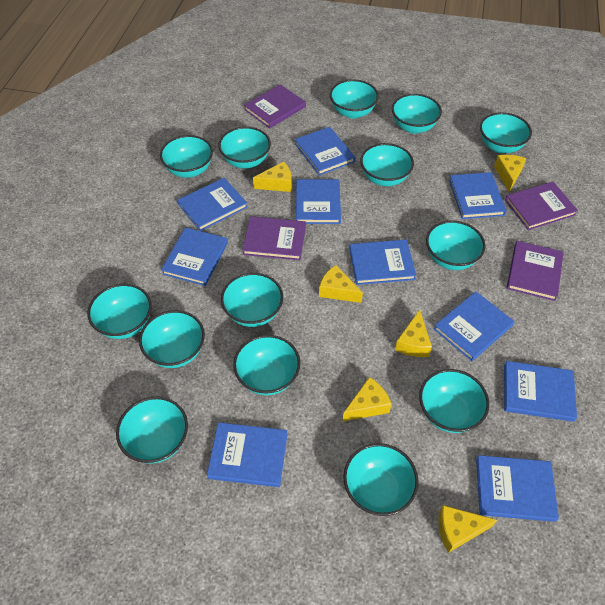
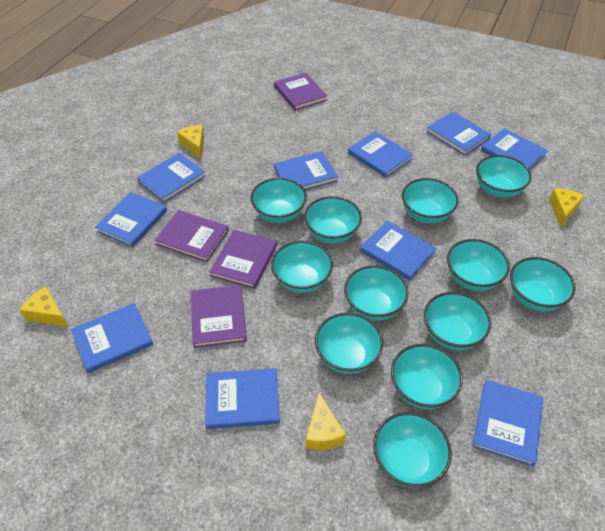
turquoise bowl: 14 -> 12
yellow cheese: 6 -> 4

